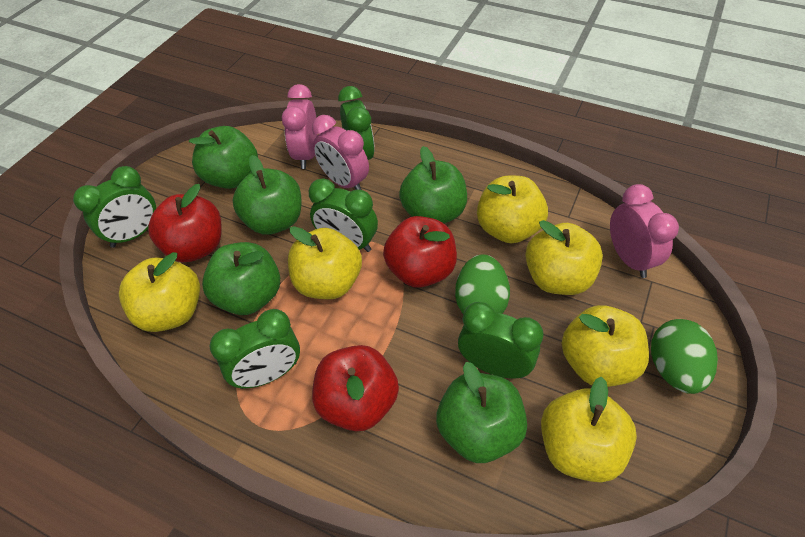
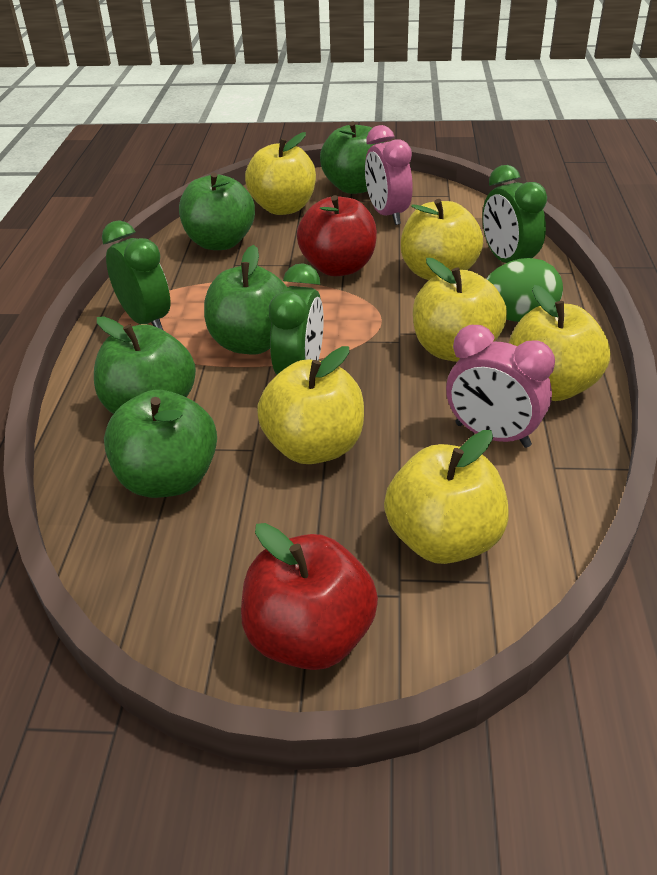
green clock: 5 -> 3
green egg: 2 -> 1
pink clock: 3 -> 2
red apple: 3 -> 2

